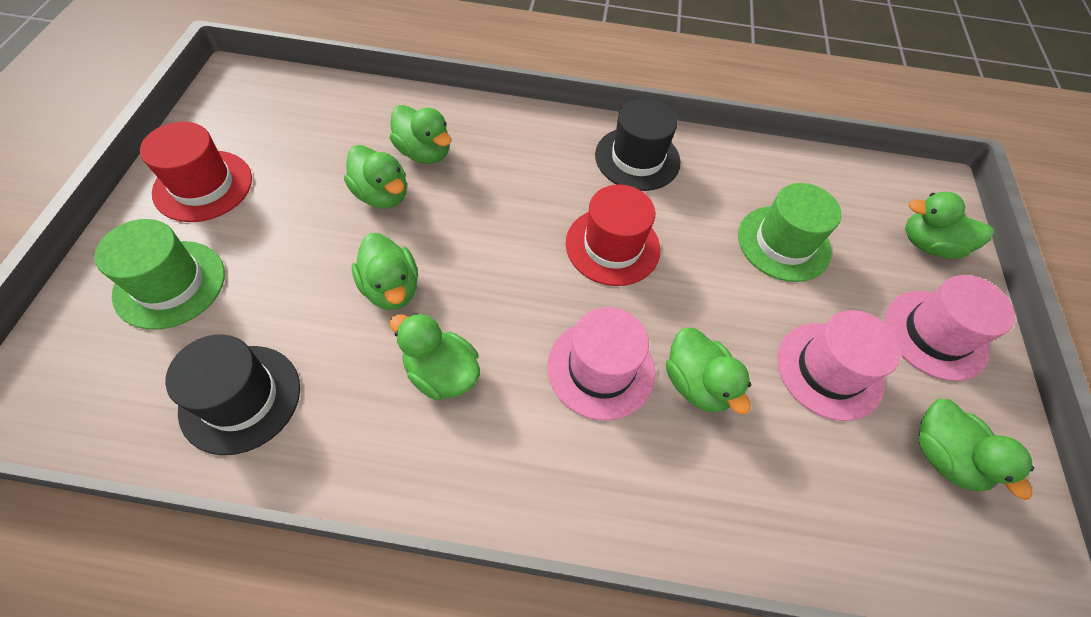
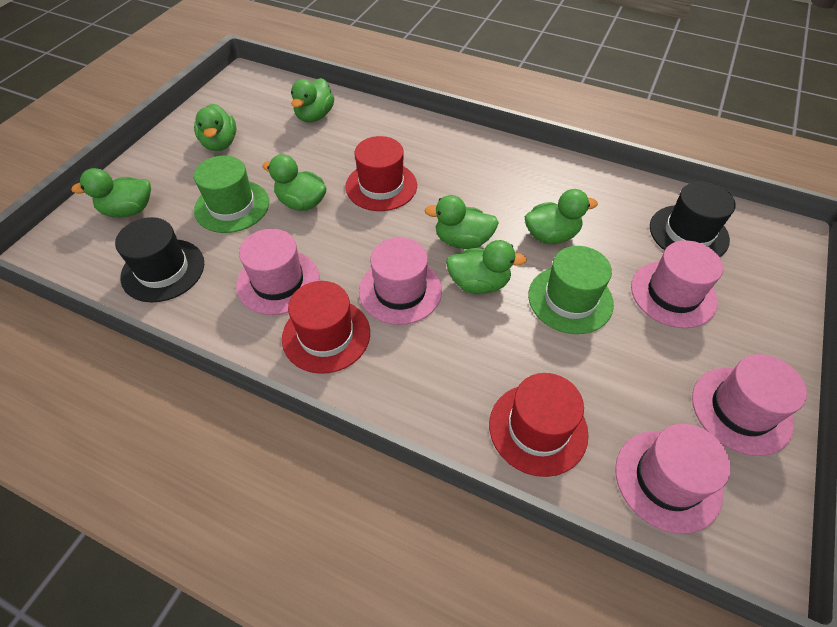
pink hat: 3 -> 5
red hat: 2 -> 3

